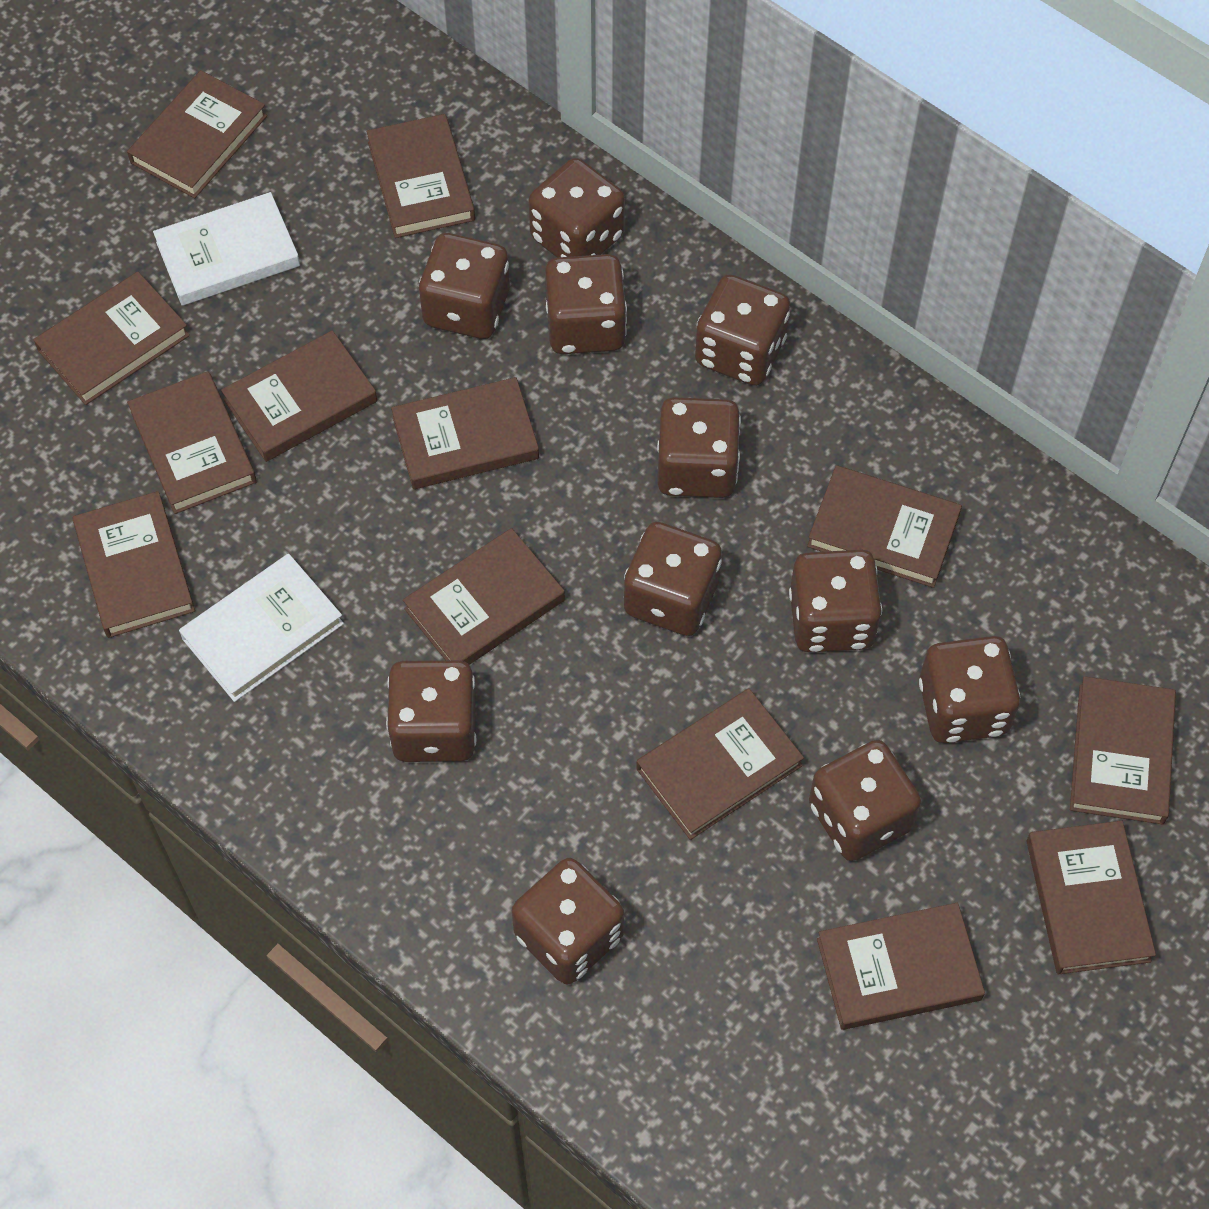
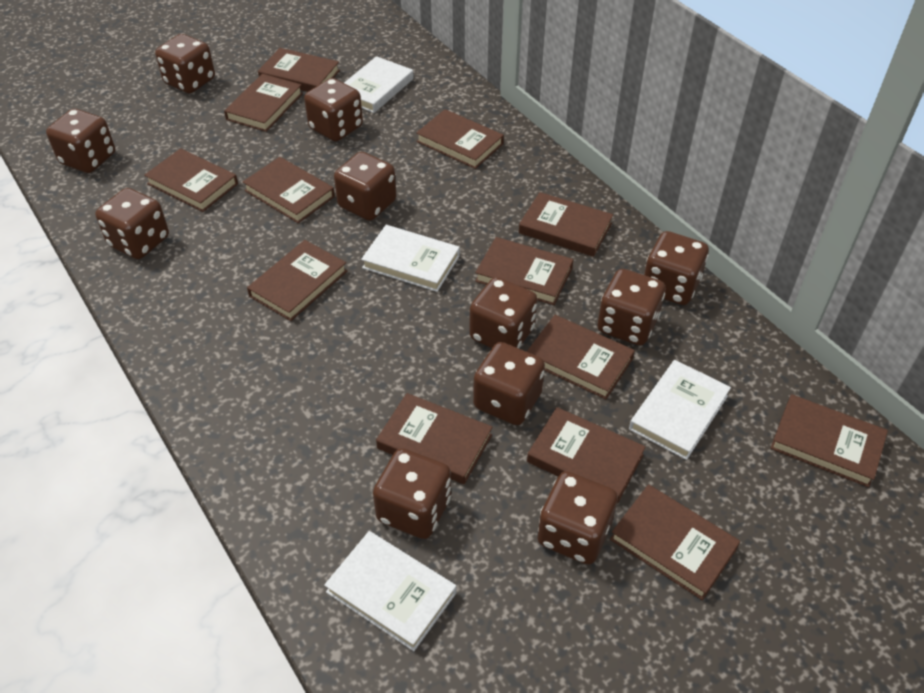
white book: 2 -> 4

